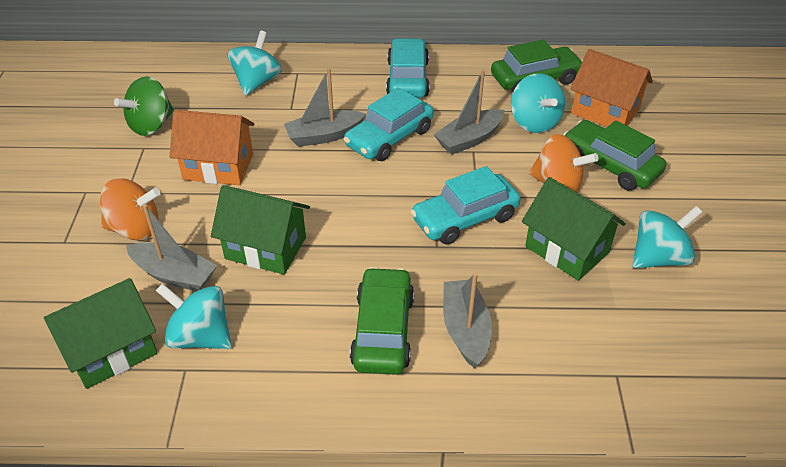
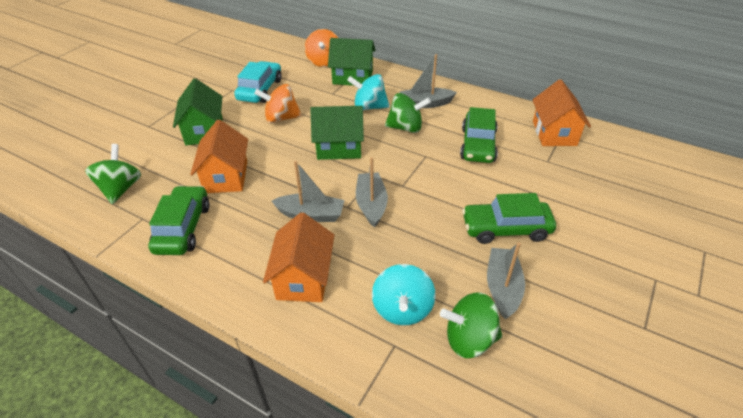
green spinning top: 1 -> 3
orange house: 2 -> 3
turquoise car: 3 -> 1
turquoise spinning top: 4 -> 2

